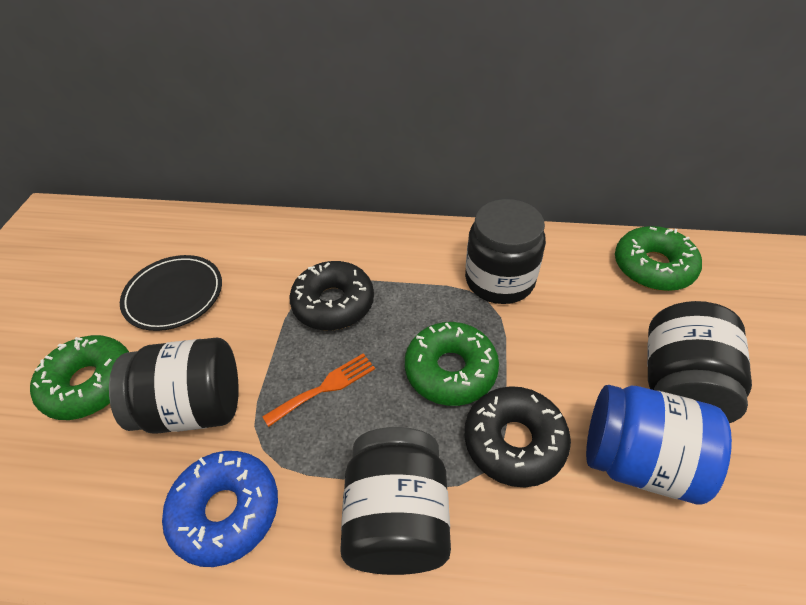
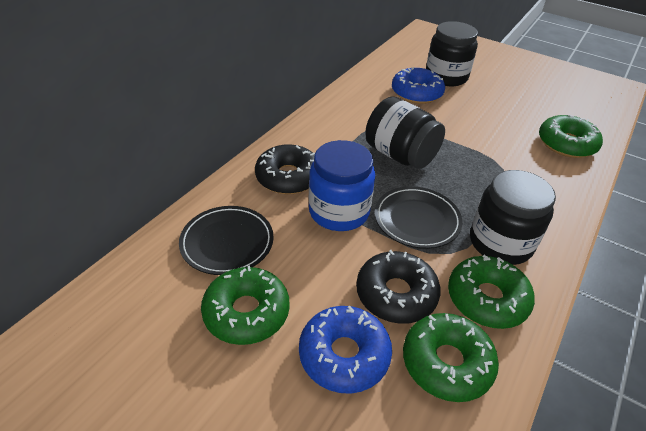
black jar: 4 -> 3
black plate: 1 -> 2
blue donut: 1 -> 2
green donut: 3 -> 4
orange fork: 1 -> 0

